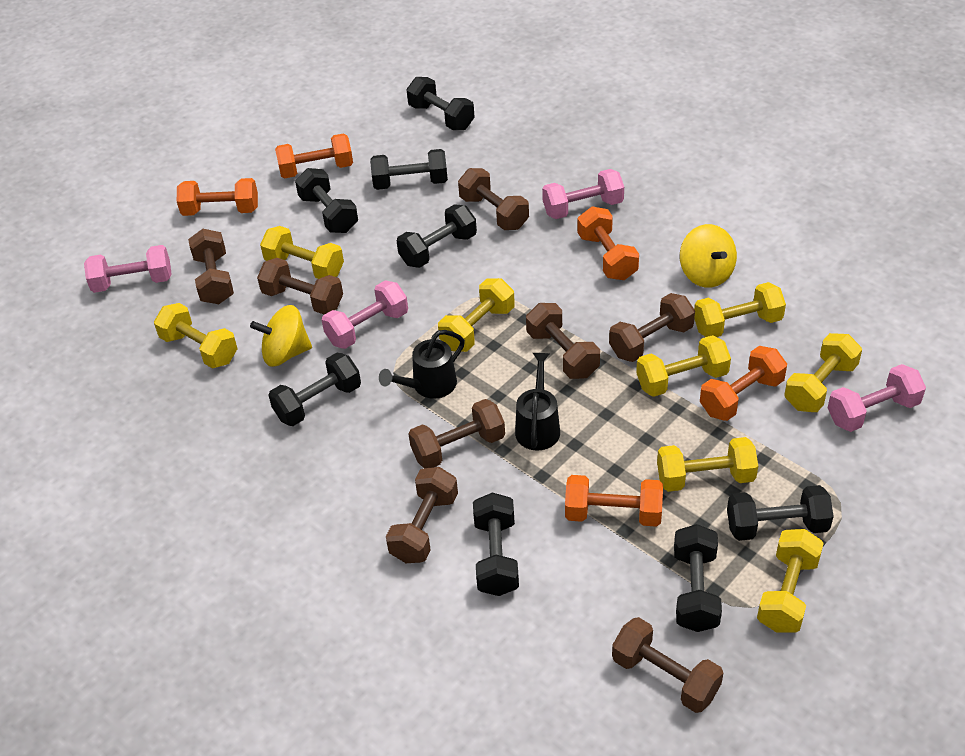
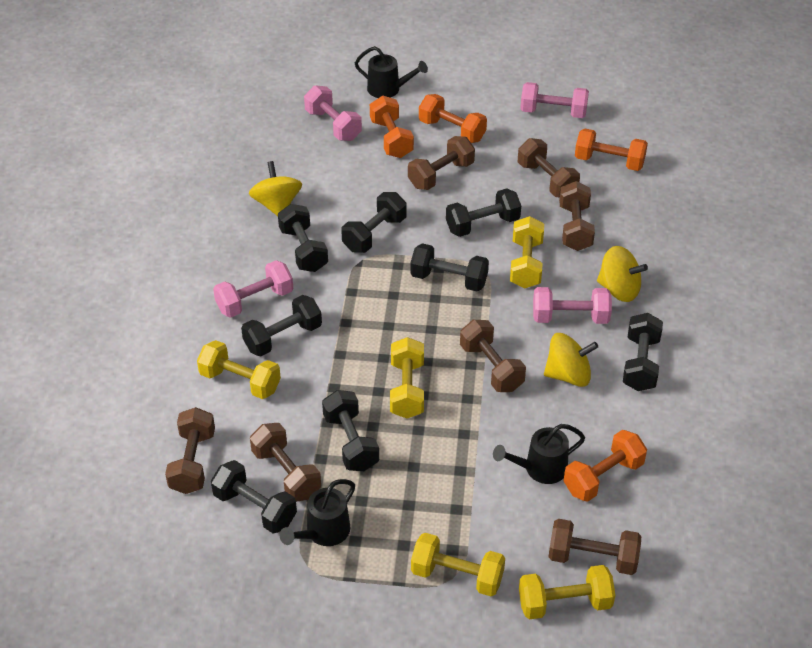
black watering can: 2 -> 3
brown dumbbell: 8 -> 7
orange dumbbell: 5 -> 4
yellow dumbbell: 8 -> 5
yellow spinning top: 2 -> 3

